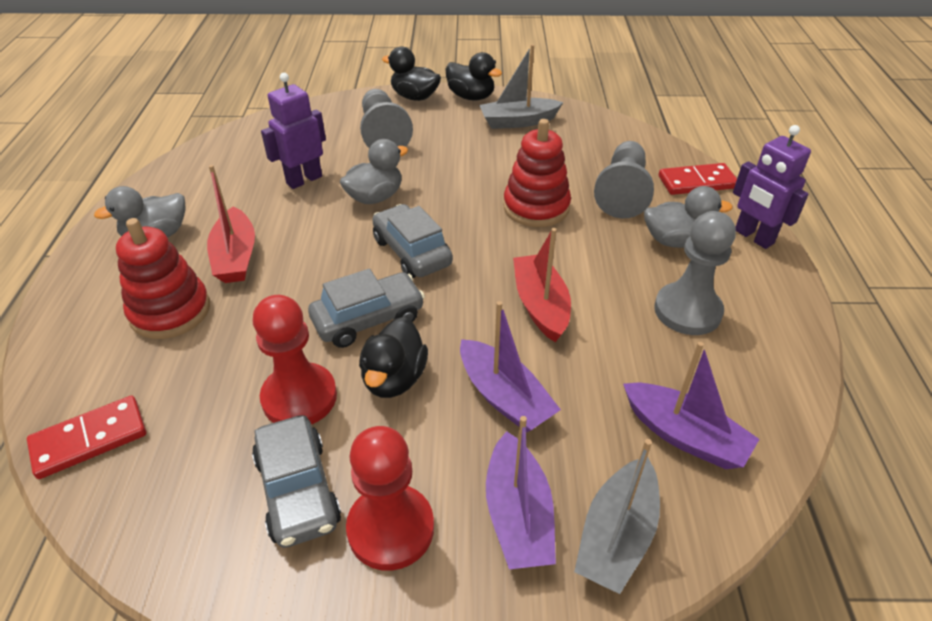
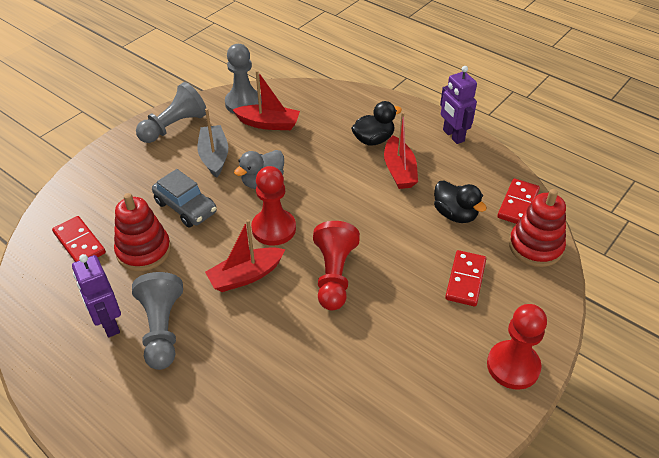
black duck: 3 -> 2
grey boat: 2 -> 1
grey car: 3 -> 1
grey duck: 3 -> 1
purple boat: 3 -> 0
red boat: 2 -> 3
red domino: 2 -> 3
red pawn: 2 -> 3

